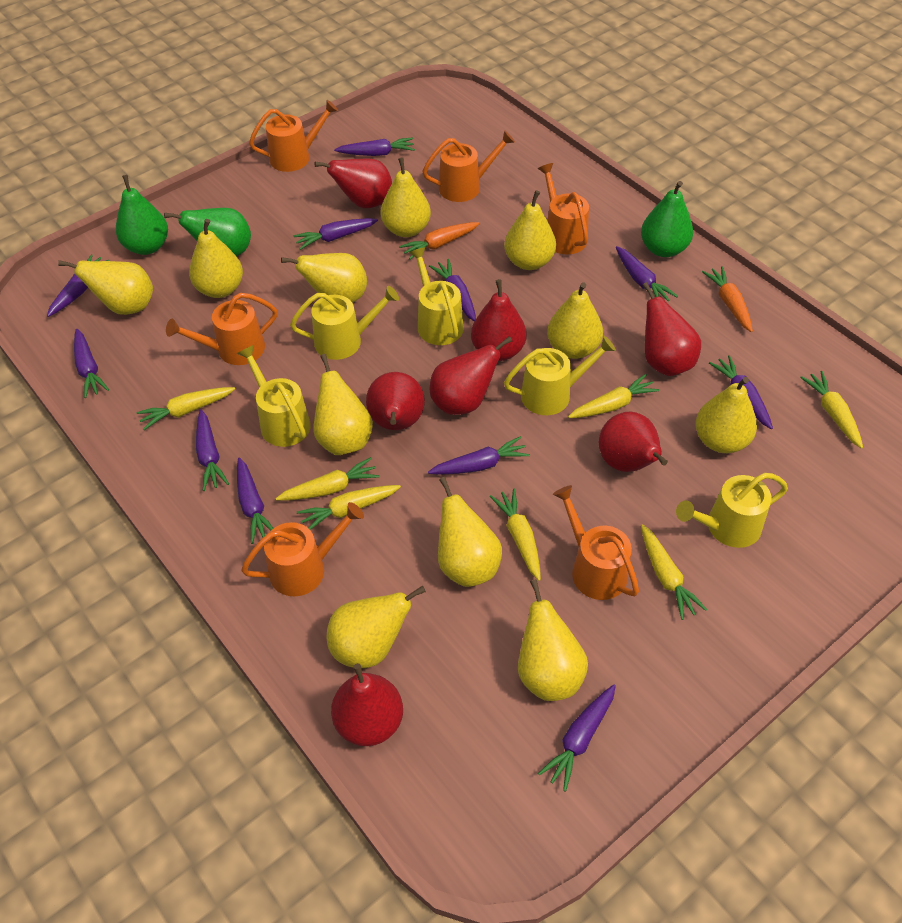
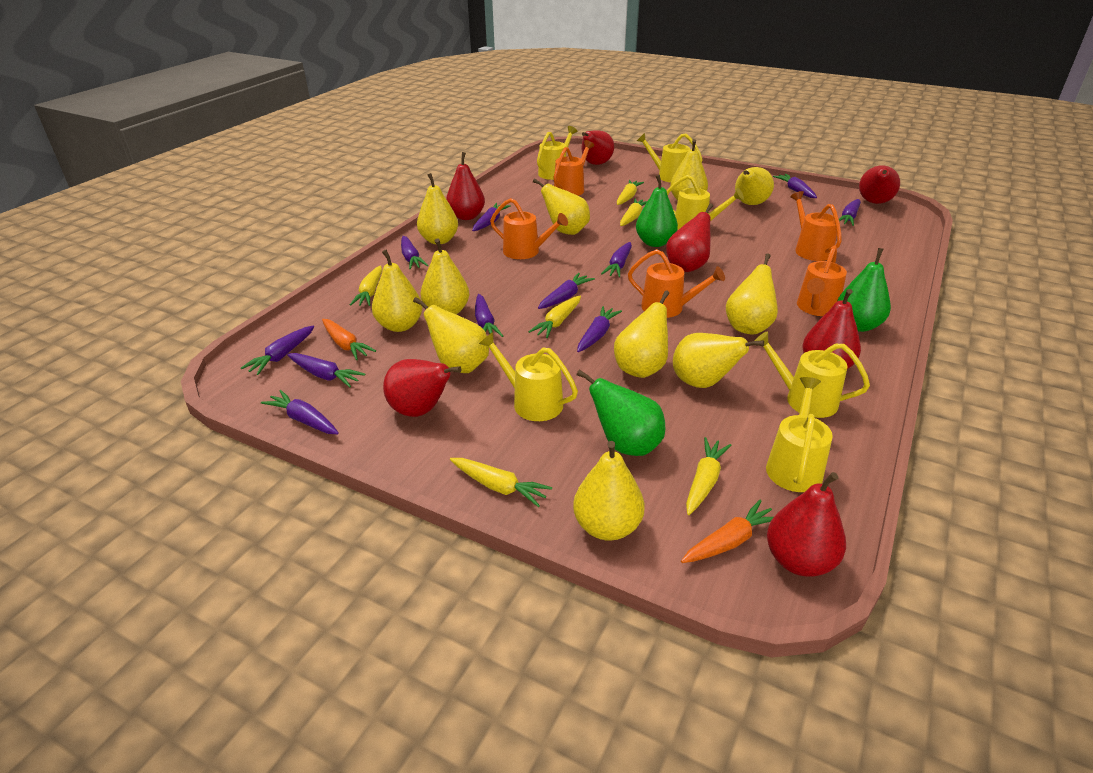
orange watering can: 6 -> 5
yellow carrot: 7 -> 6
yellow watering can: 5 -> 6

